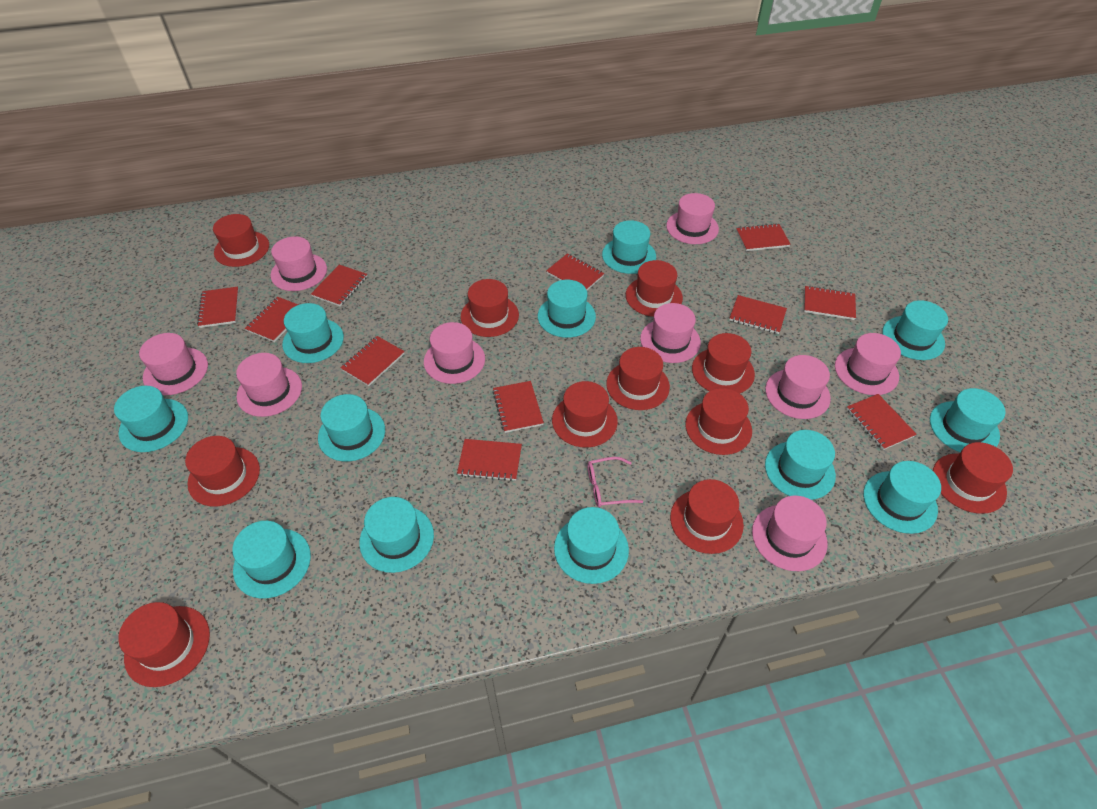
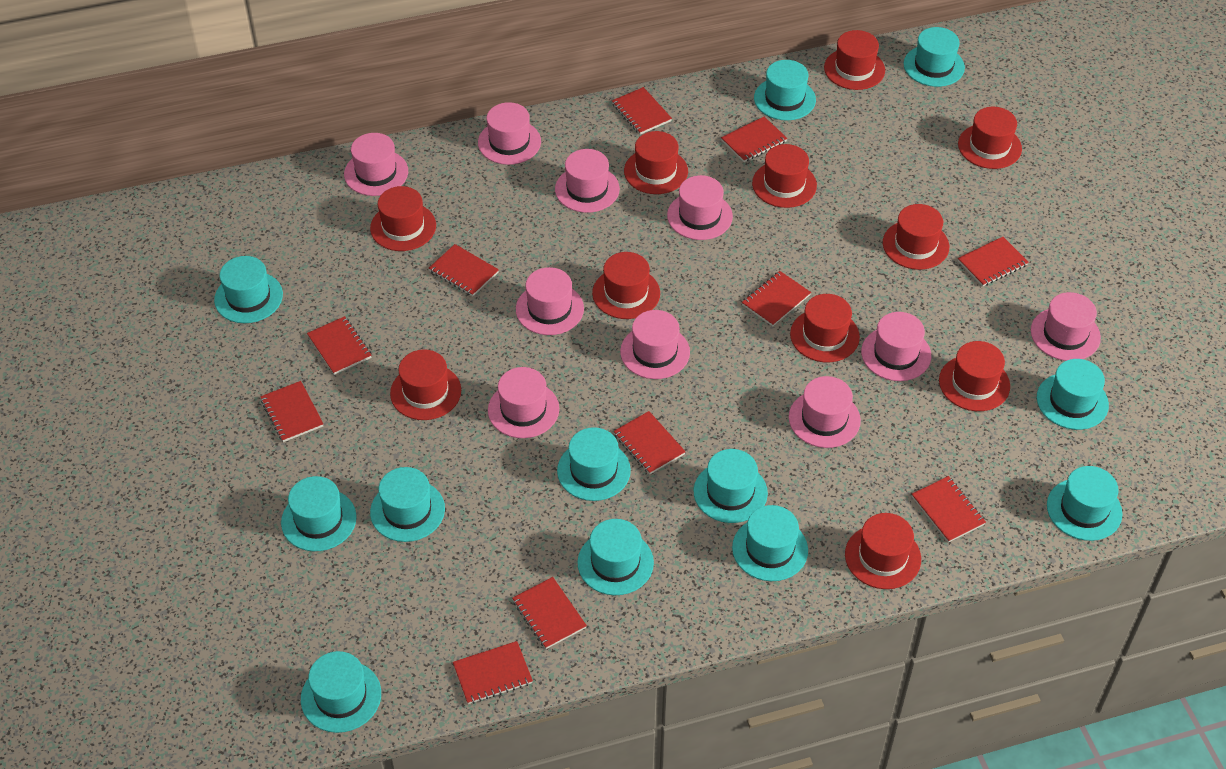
pink glasses: 1 -> 0
pink hat: 9 -> 10

